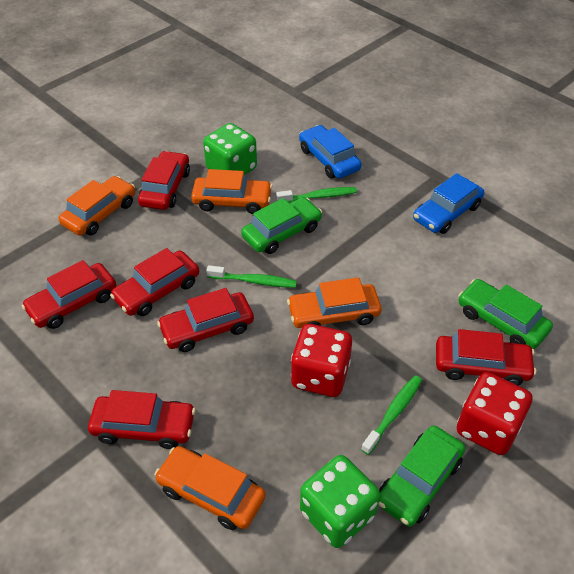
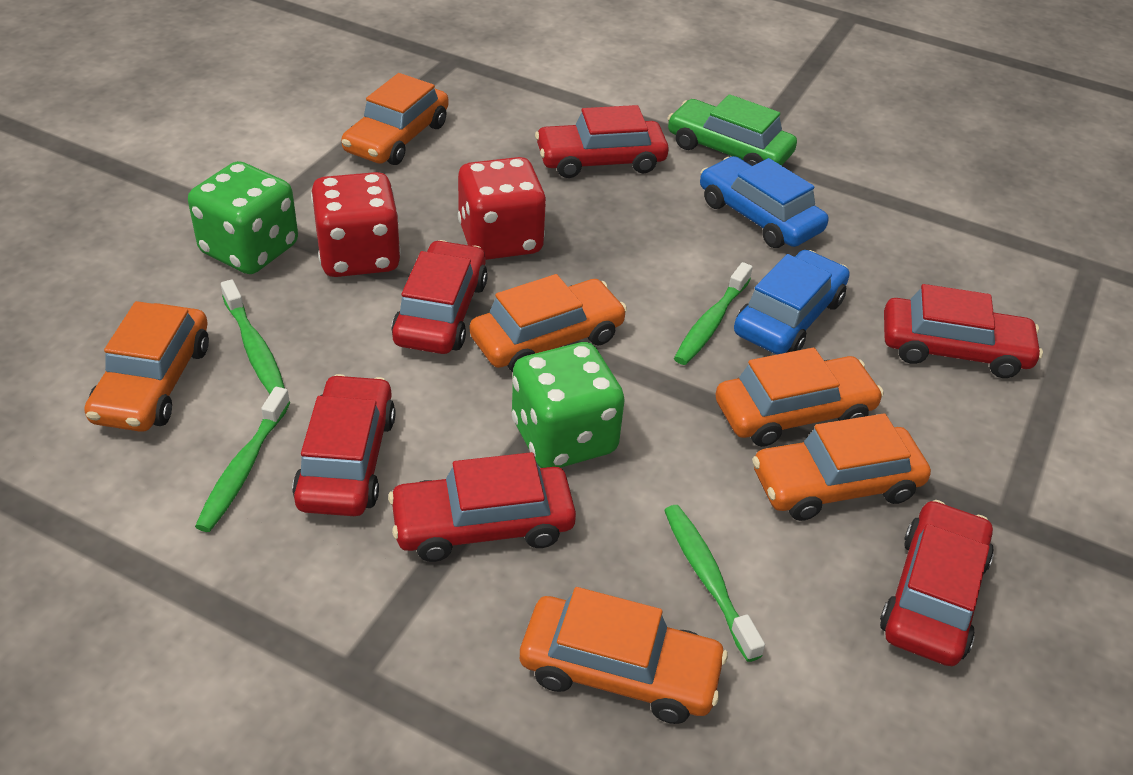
green car: 3 -> 1
green toothbrush: 3 -> 4
orange car: 4 -> 6

